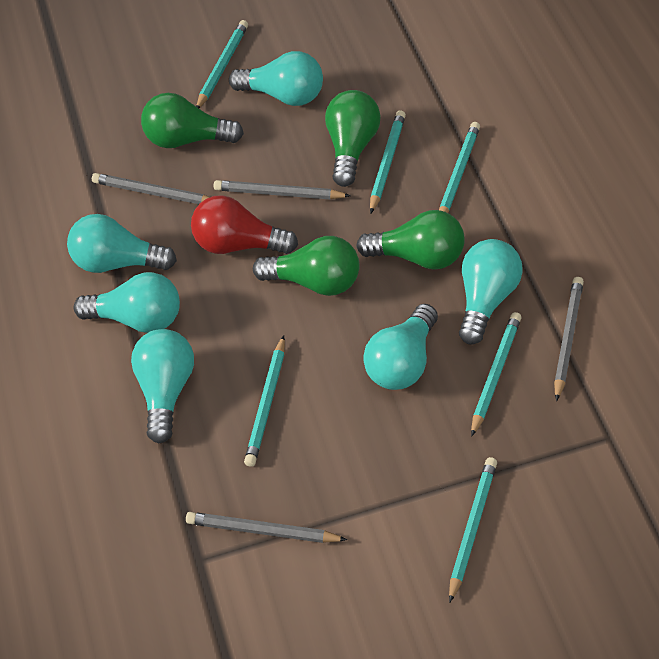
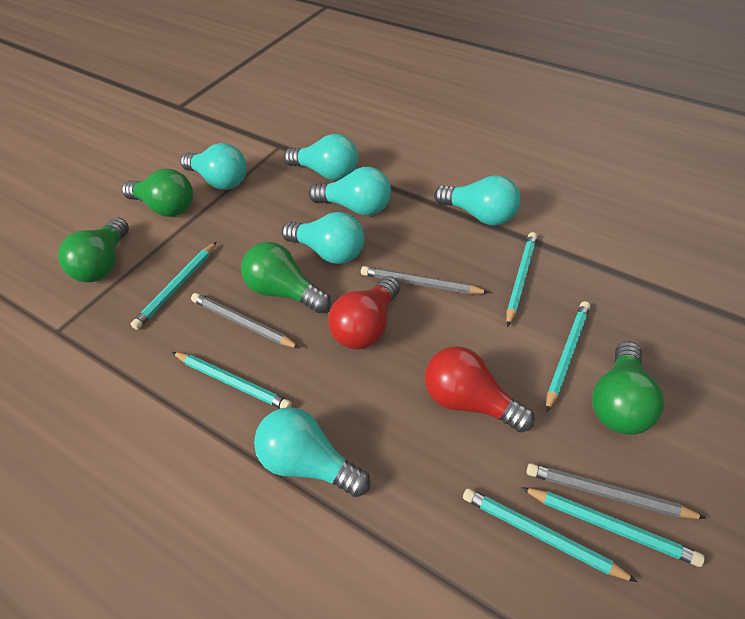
grey pencil: 4 -> 3
red light bulb: 1 -> 2

